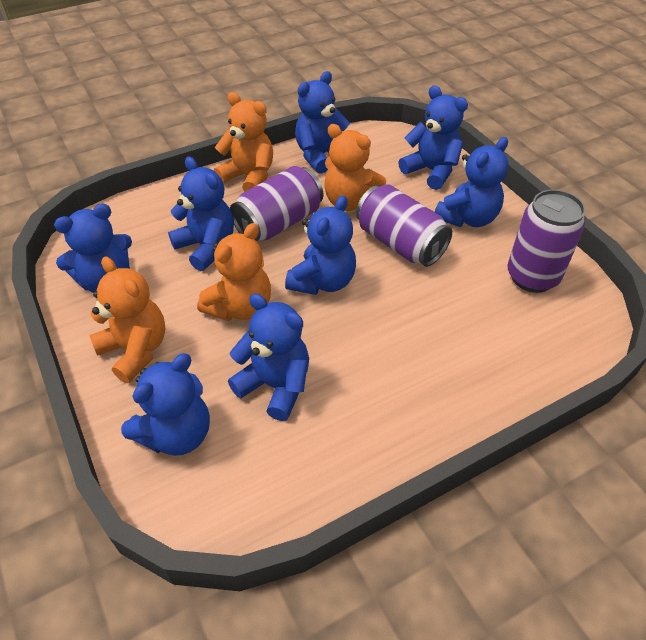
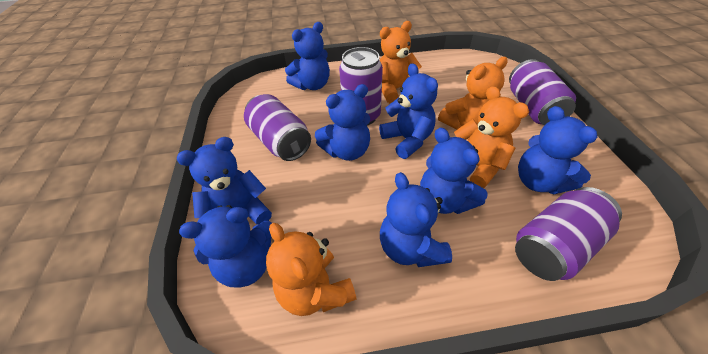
purple can: 3 -> 4

